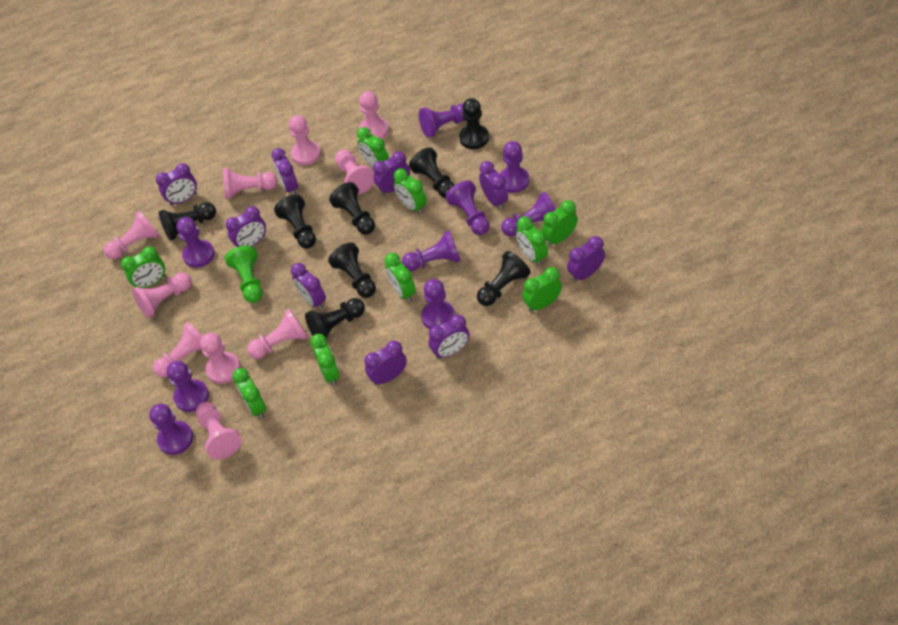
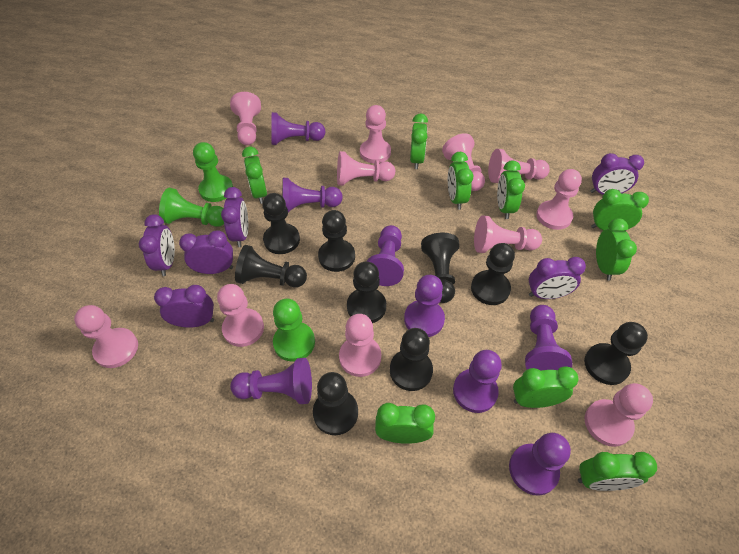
black pawn: 8 -> 9
green pawn: 1 -> 3
pink pawn: 10 -> 11
purple clock: 9 -> 6
purple pawn: 9 -> 8

